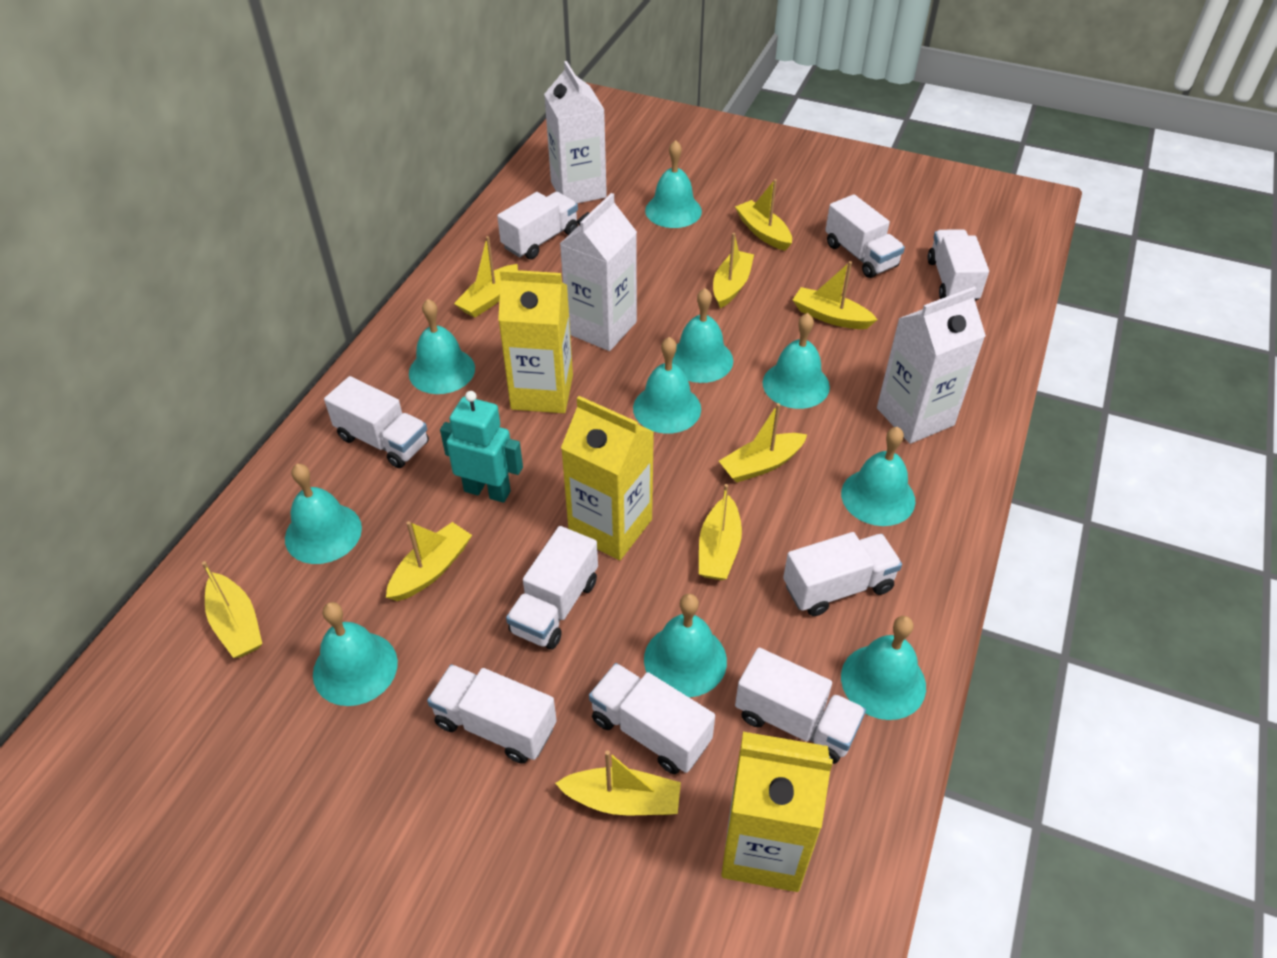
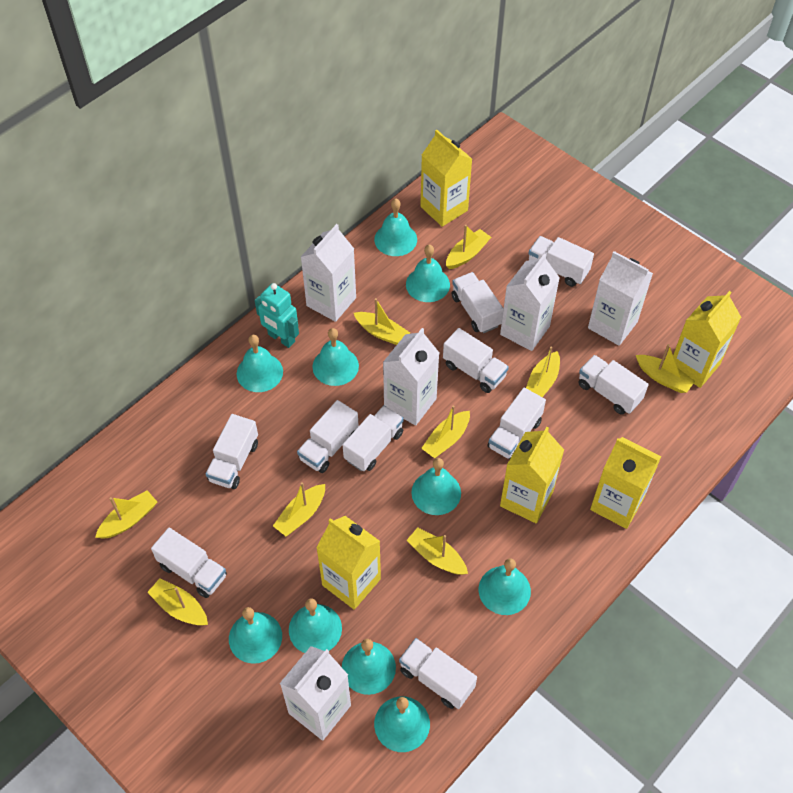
white carton: 3 -> 5
white truck: 9 -> 10
yellow carton: 3 -> 5

